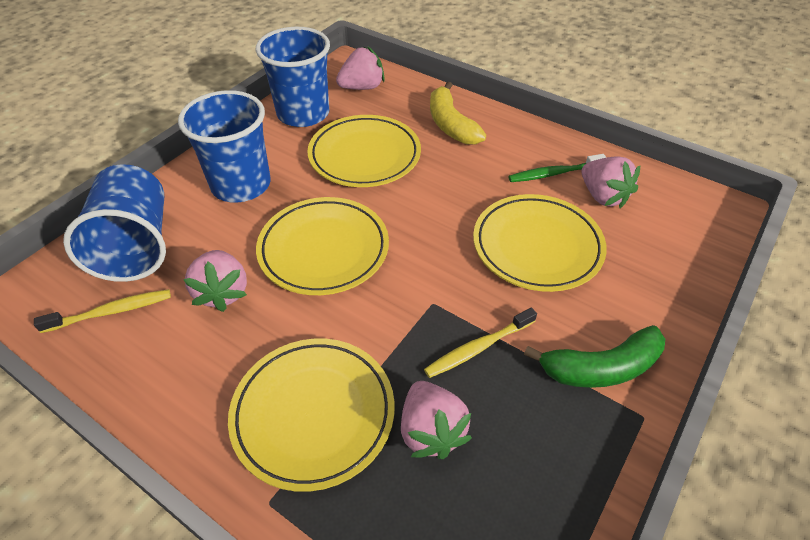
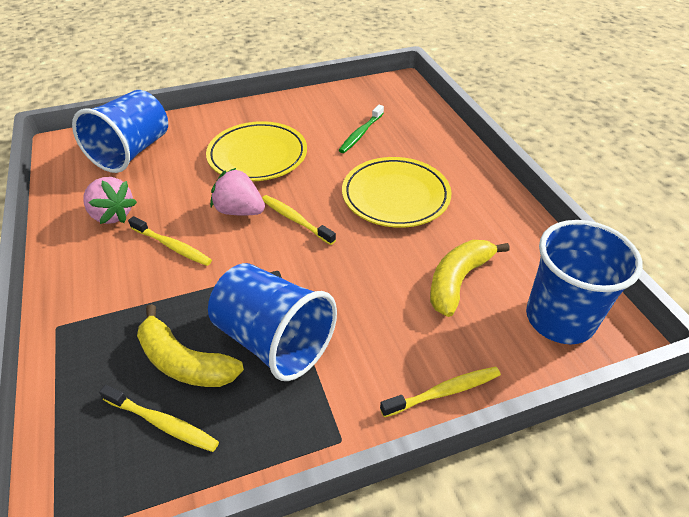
green banana: 1 -> 0
pink strawberry: 4 -> 2
yellow banana: 1 -> 2
yellow plate: 4 -> 2
yellow toothbrush: 2 -> 4

